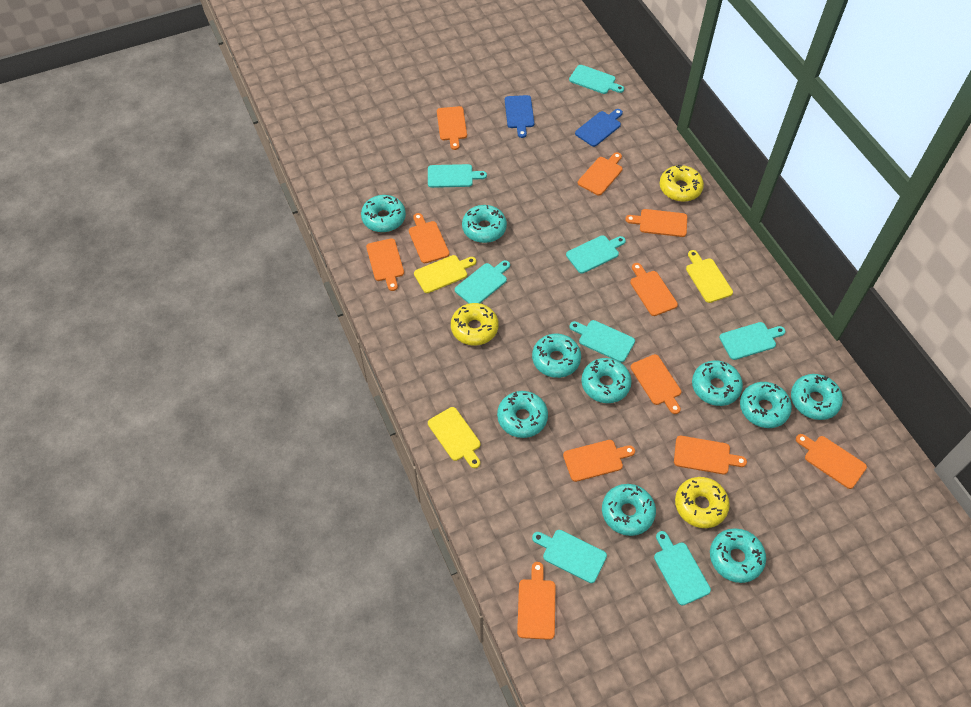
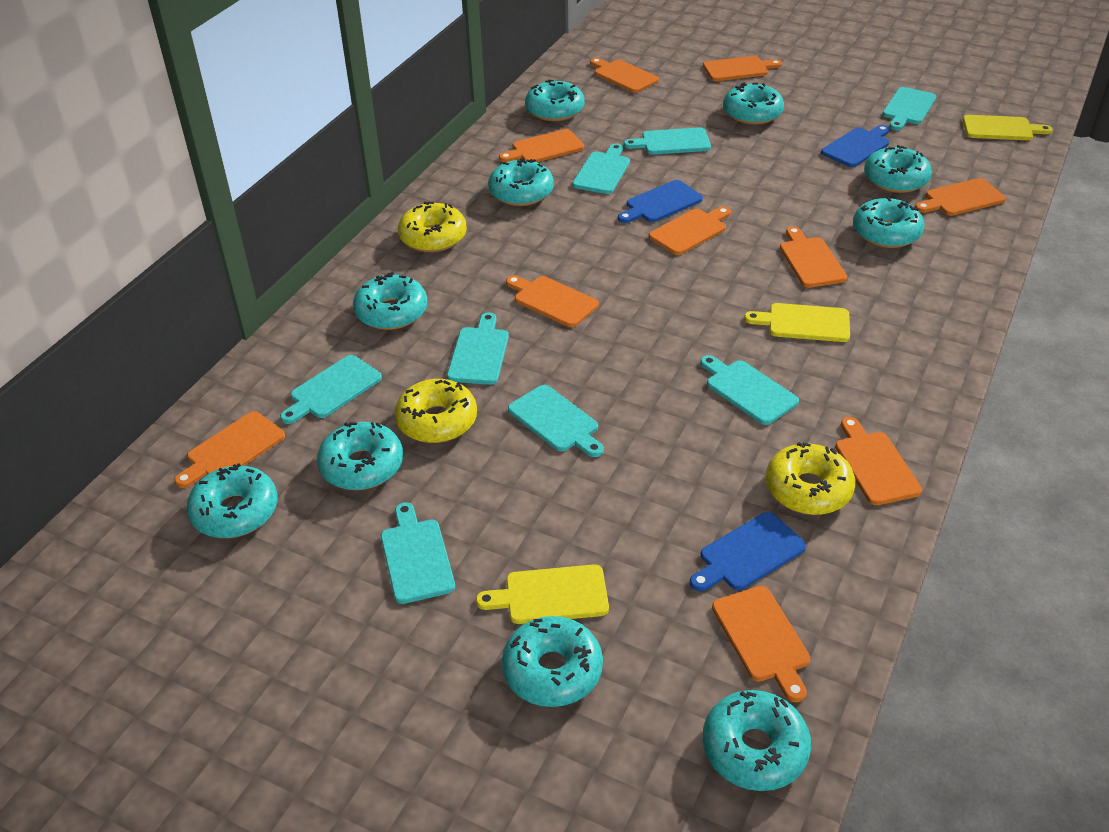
blue cutting board: 2 -> 3
orange cutting board: 11 -> 10

